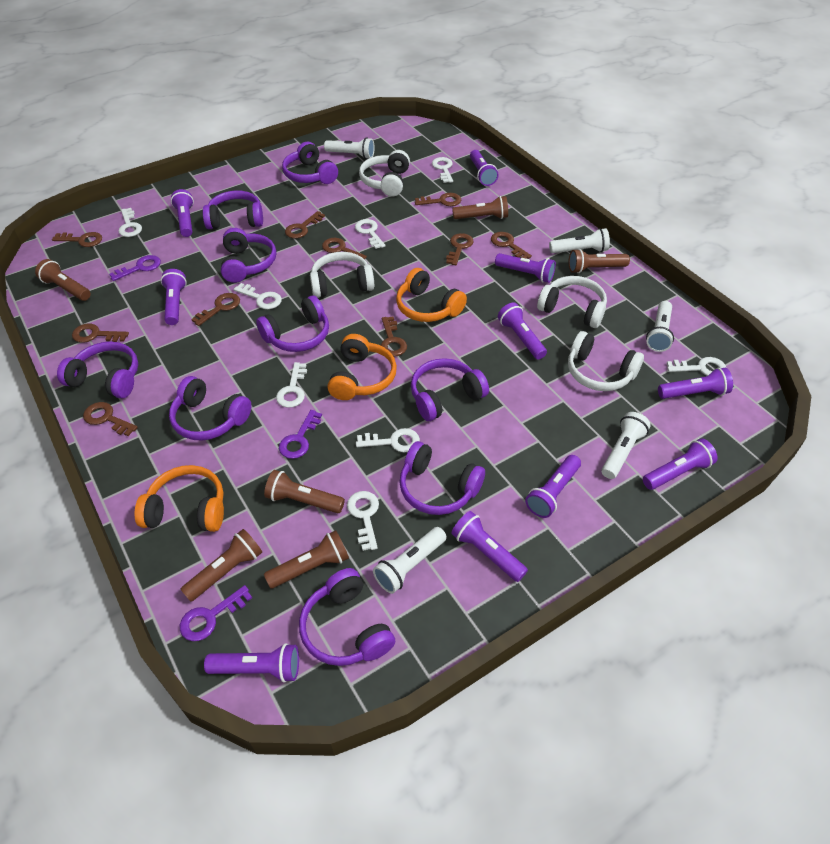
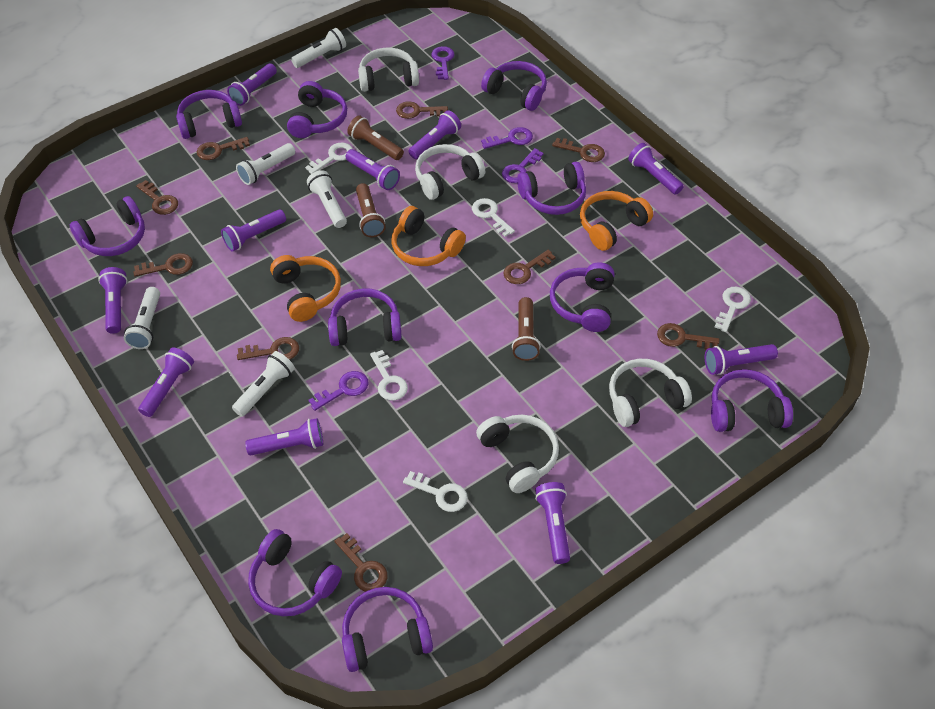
brown flashlight: 6 -> 3
brown key: 10 -> 9
purple headphones: 9 -> 10
purple key: 3 -> 4
white key: 8 -> 5

